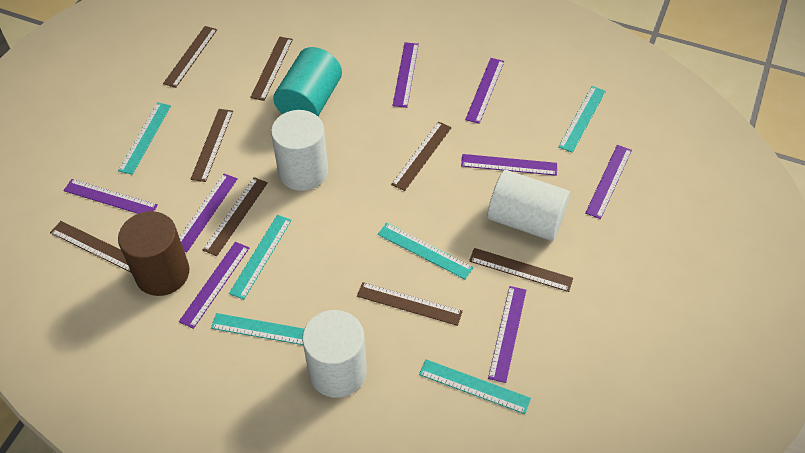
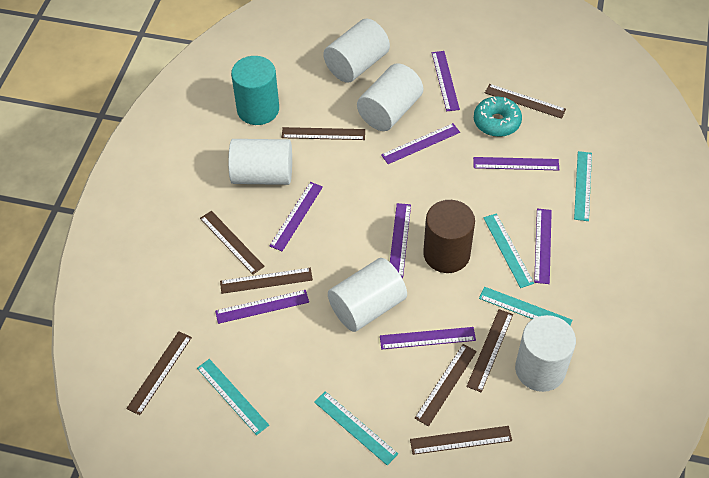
turquoise donut: 0 -> 1
turquoise ruler: 6 -> 5
white cylinder: 3 -> 5

